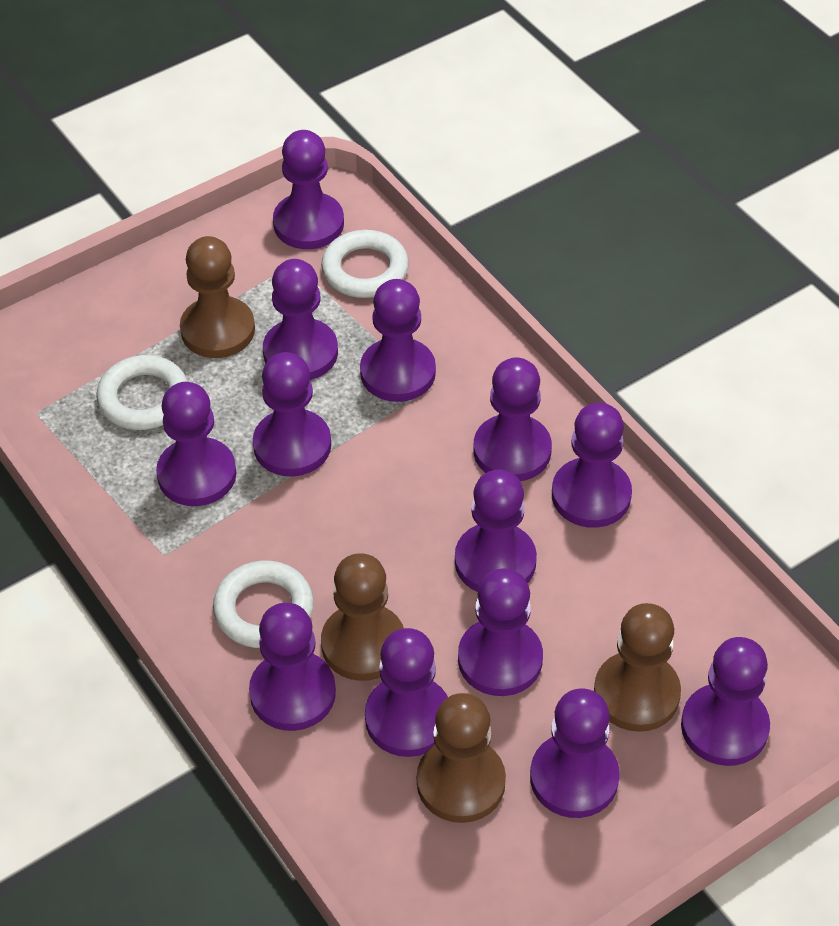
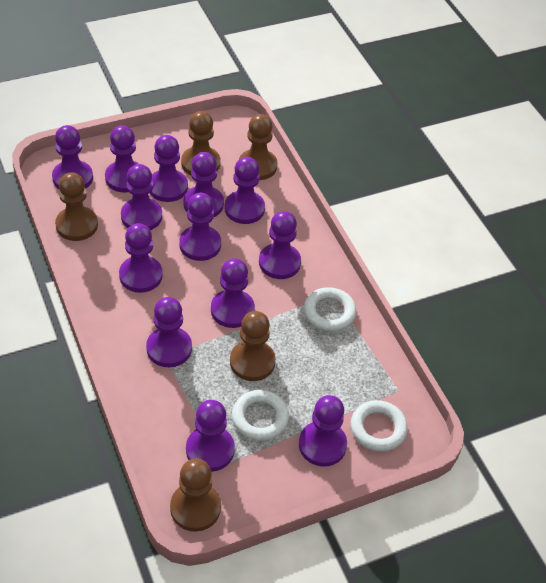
brown pawn: 4 -> 5

